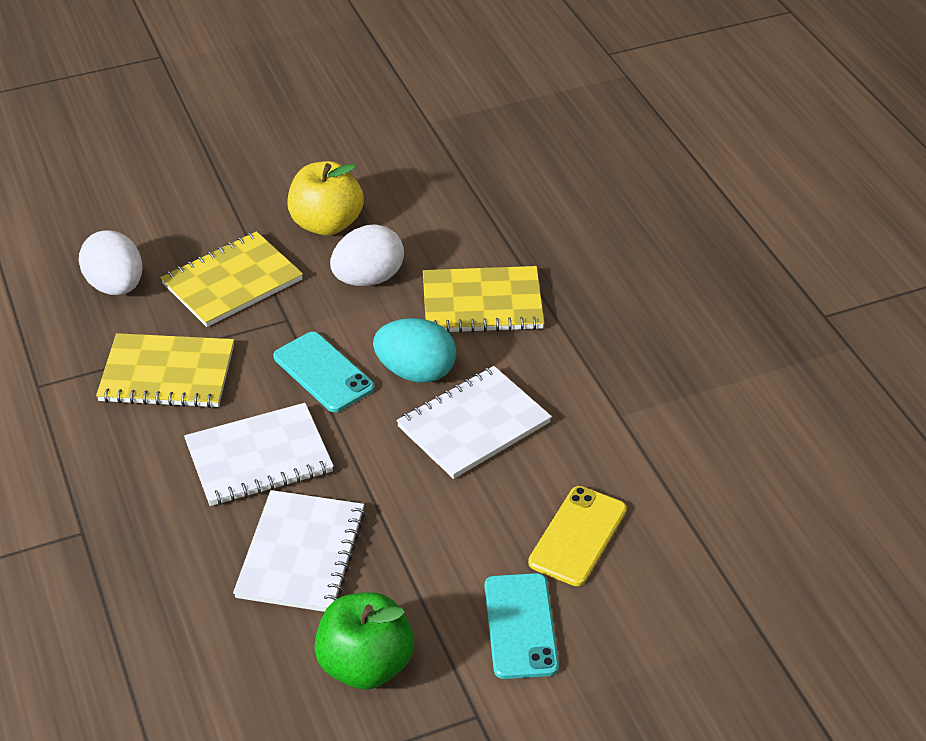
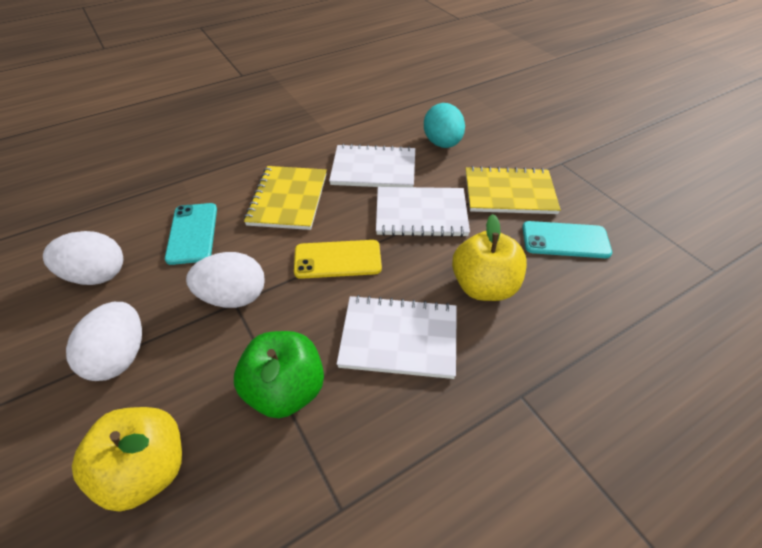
white egg: 2 -> 3
yellow apple: 1 -> 2
yellow notebook: 3 -> 2

